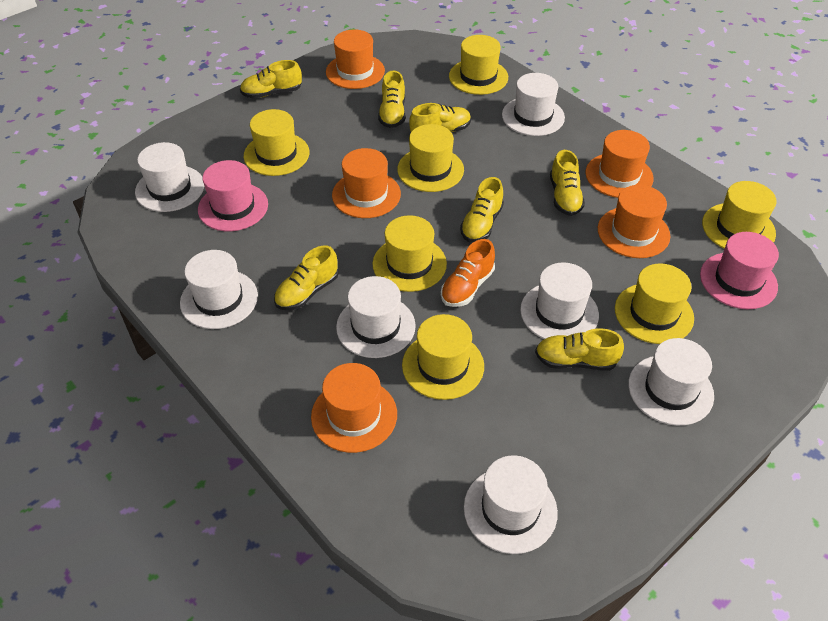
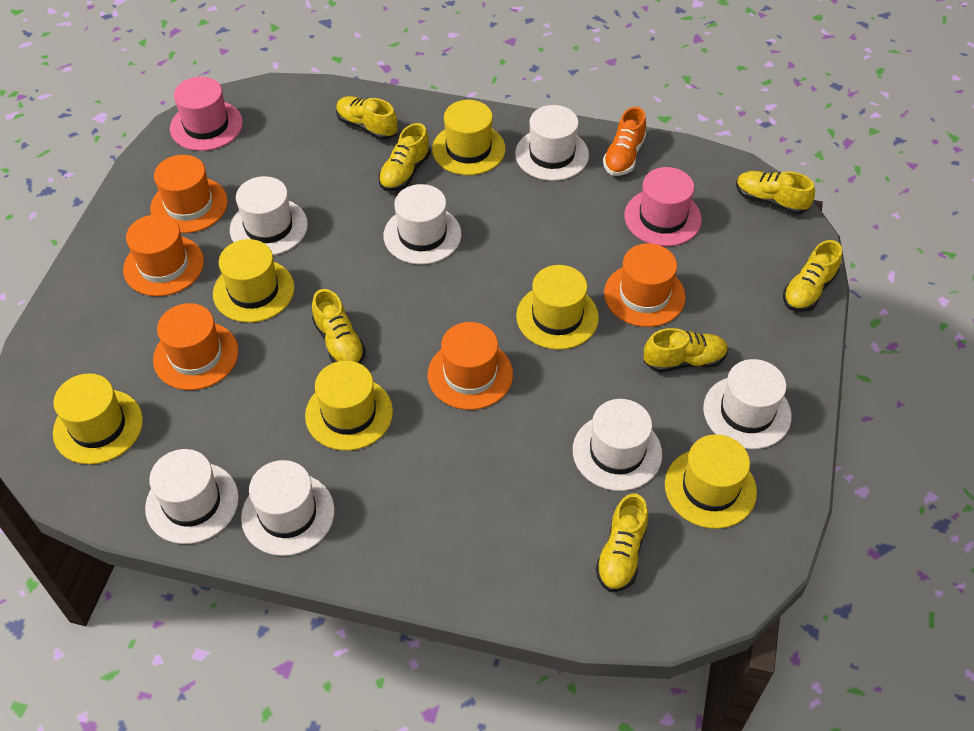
yellow hat: 7 -> 6

